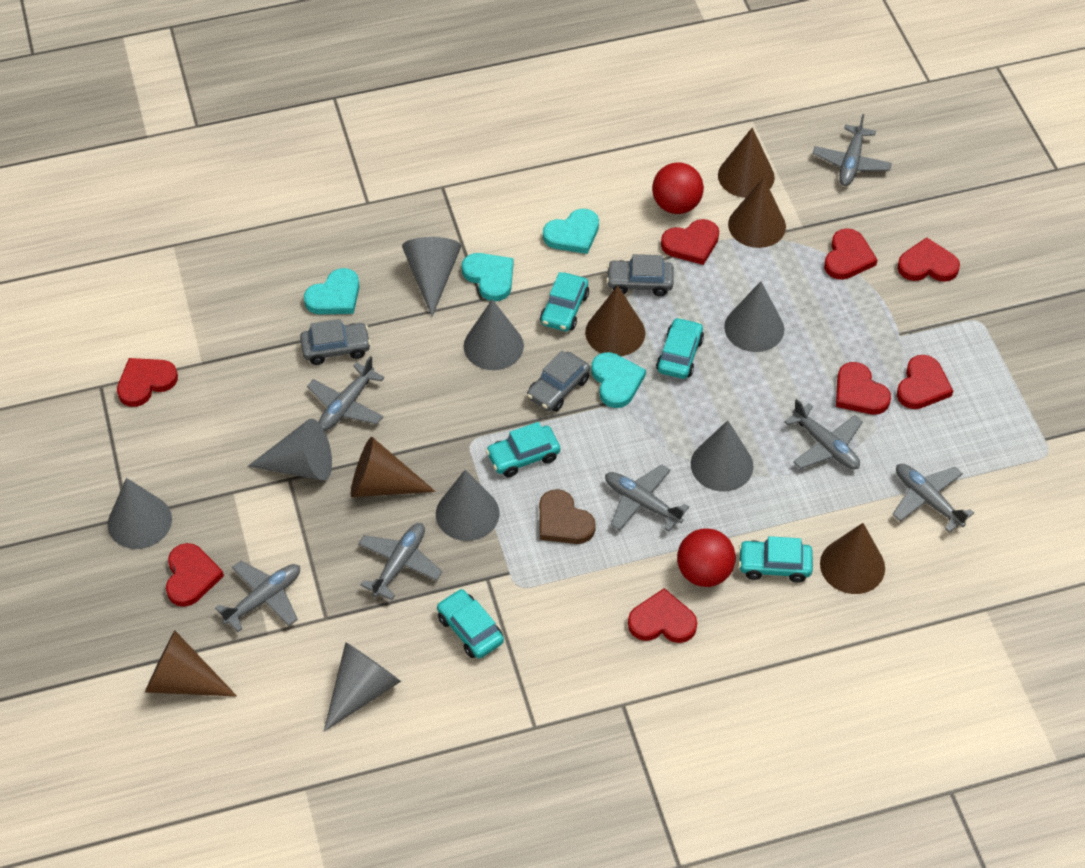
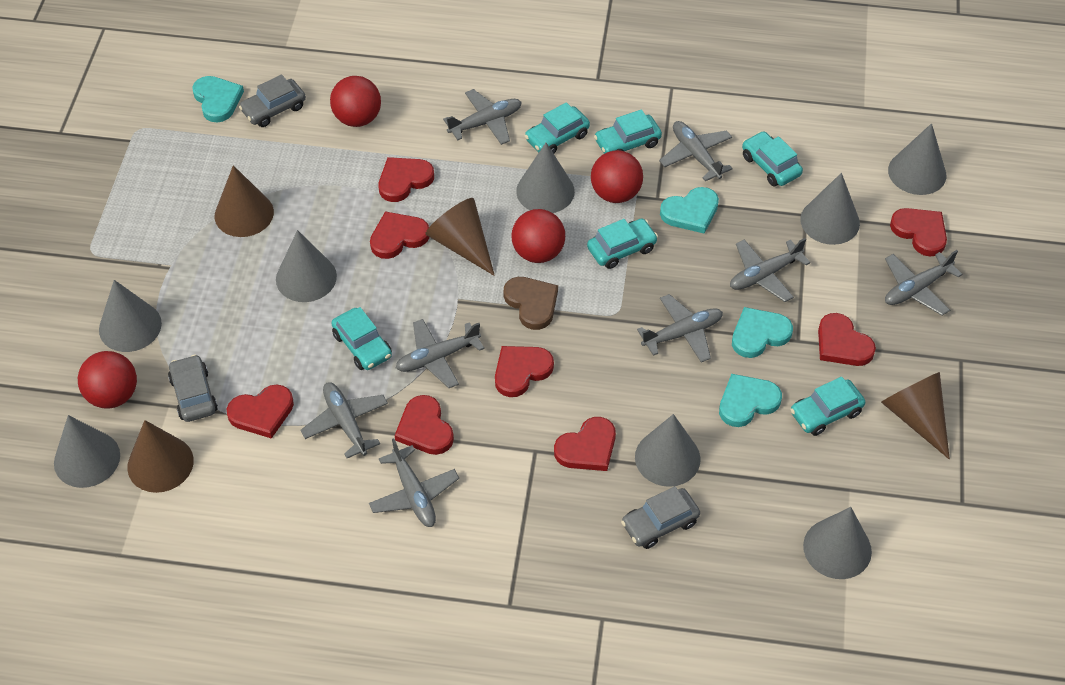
brown cone: 6 -> 4
grey plane: 7 -> 8
red ball: 2 -> 4
turquoise car: 5 -> 6

